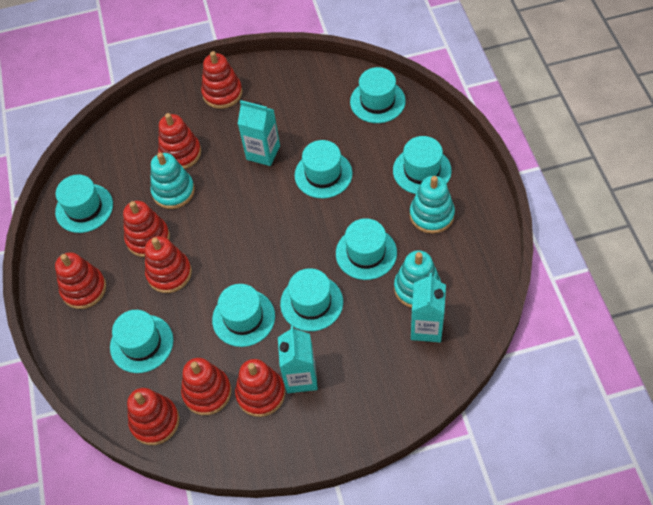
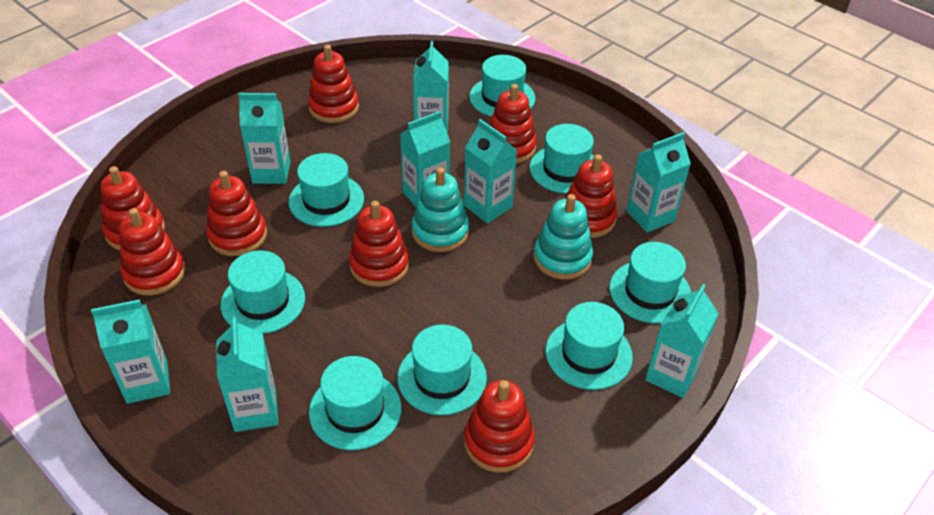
turquoise carton: 3 -> 8
turquoise stacking toy: 3 -> 2

